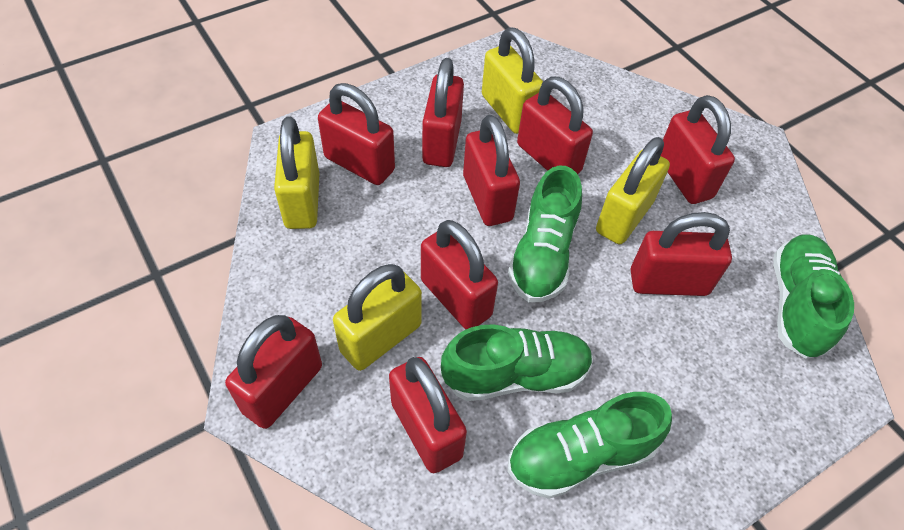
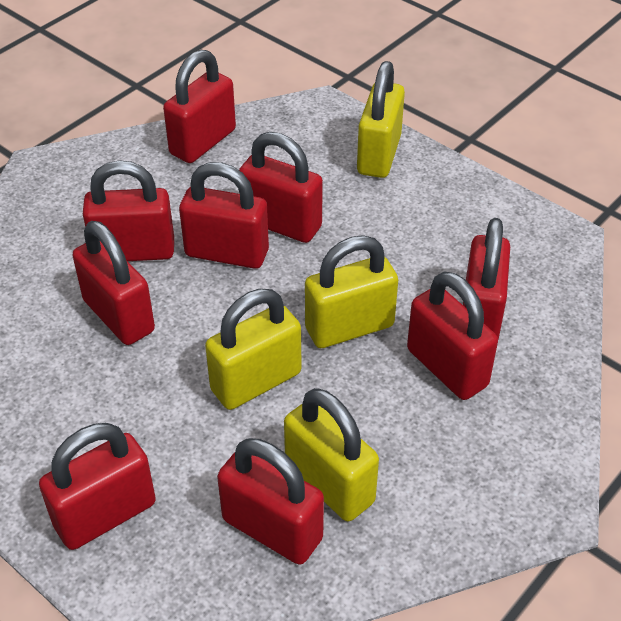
green shoe: 4 -> 0

